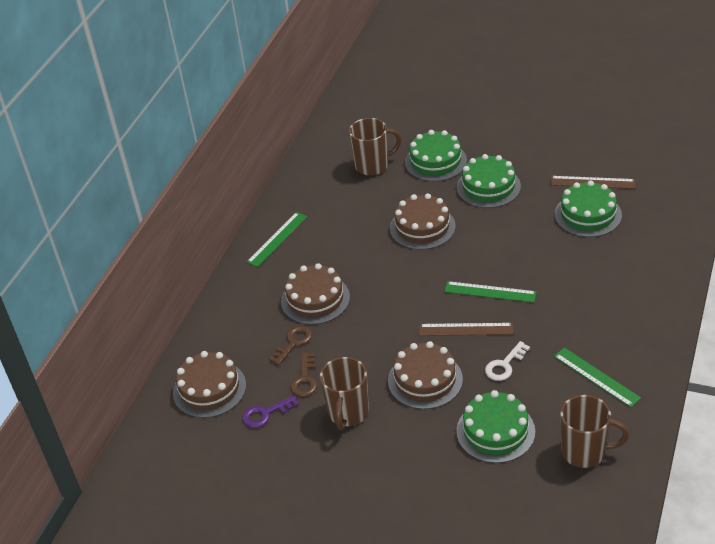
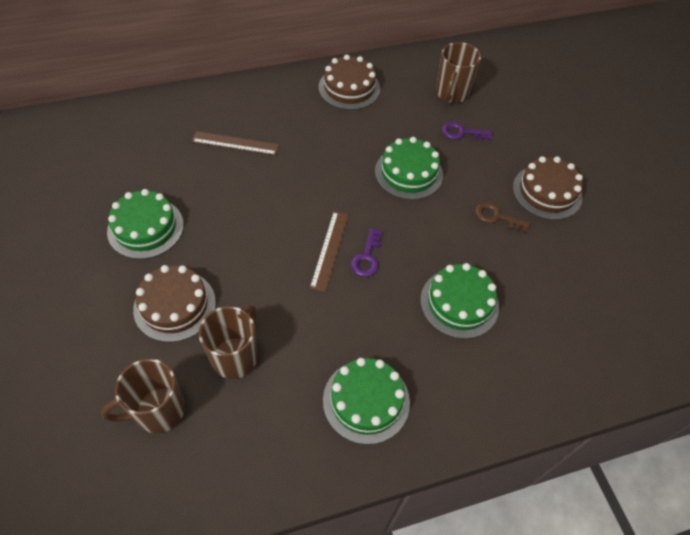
brown cake: 4 -> 3
brown key: 2 -> 1
green ruler: 3 -> 0
purple key: 1 -> 2
white key: 1 -> 0

